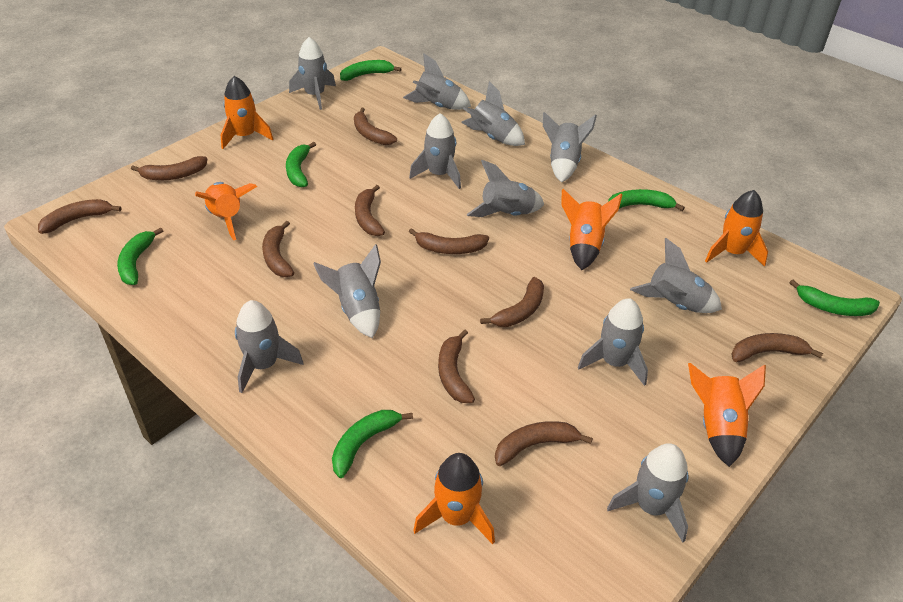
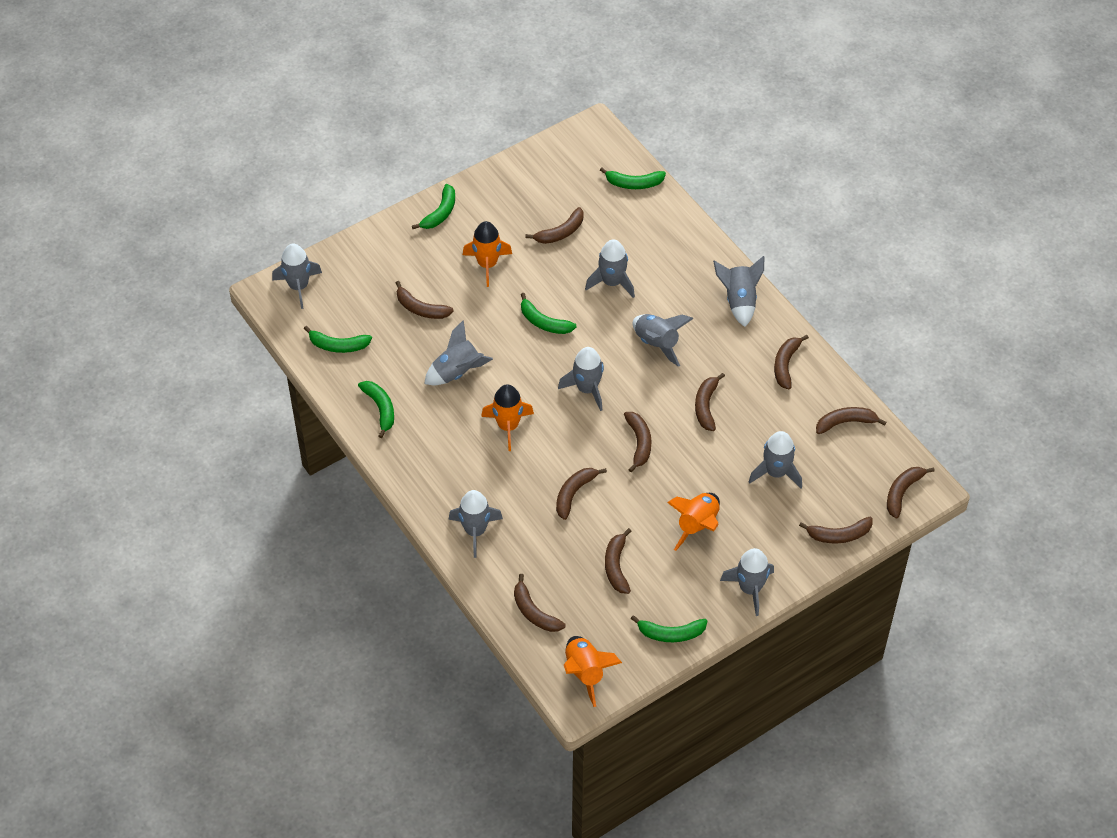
brown banana: 10 -> 11
grey rocket: 11 -> 9
orange rocket: 6 -> 4

